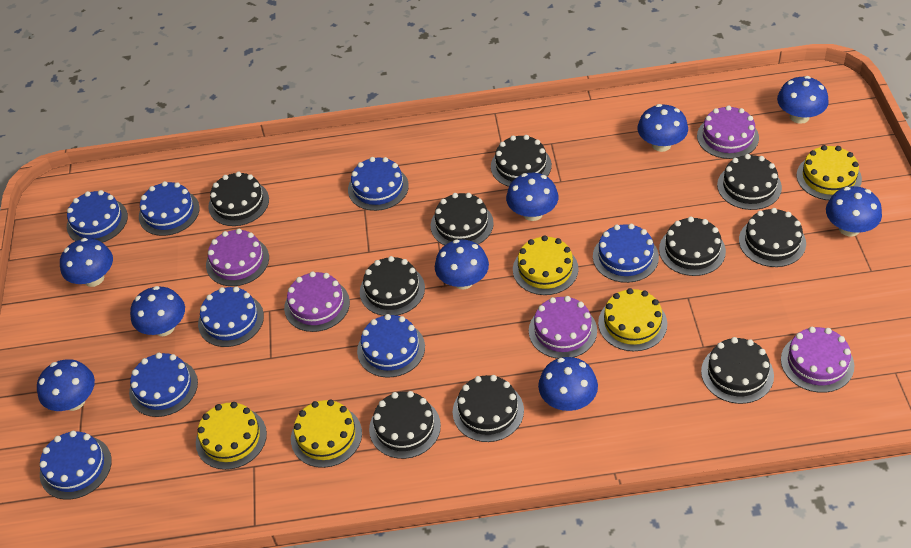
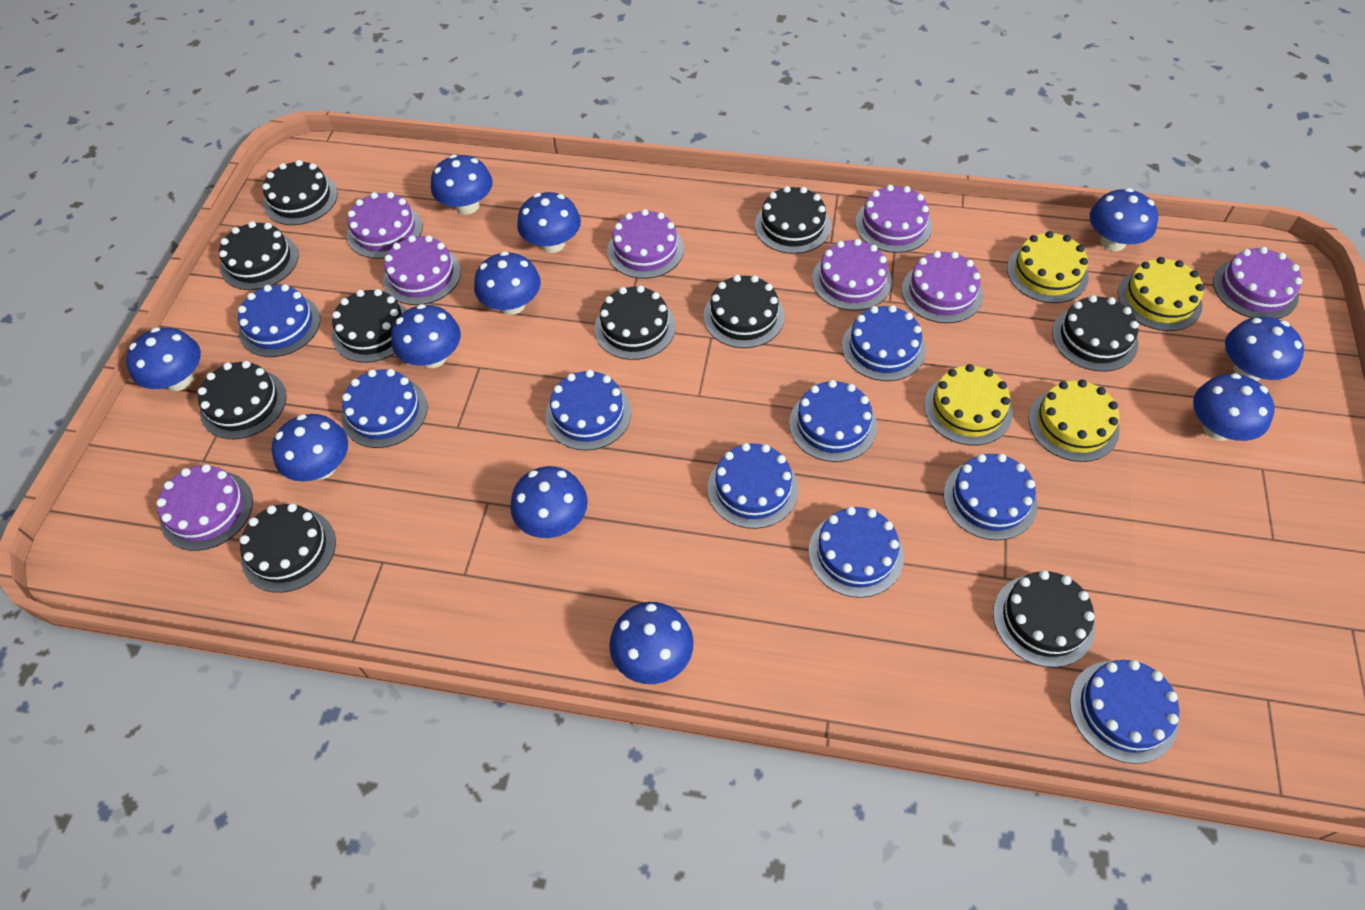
blue cake: 8 -> 9
blue mushroom: 9 -> 11
purple cake: 5 -> 8
yellow cake: 5 -> 4

